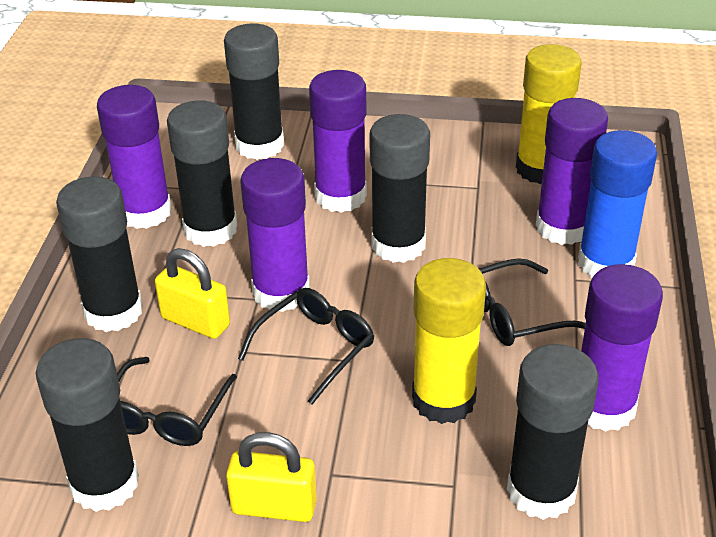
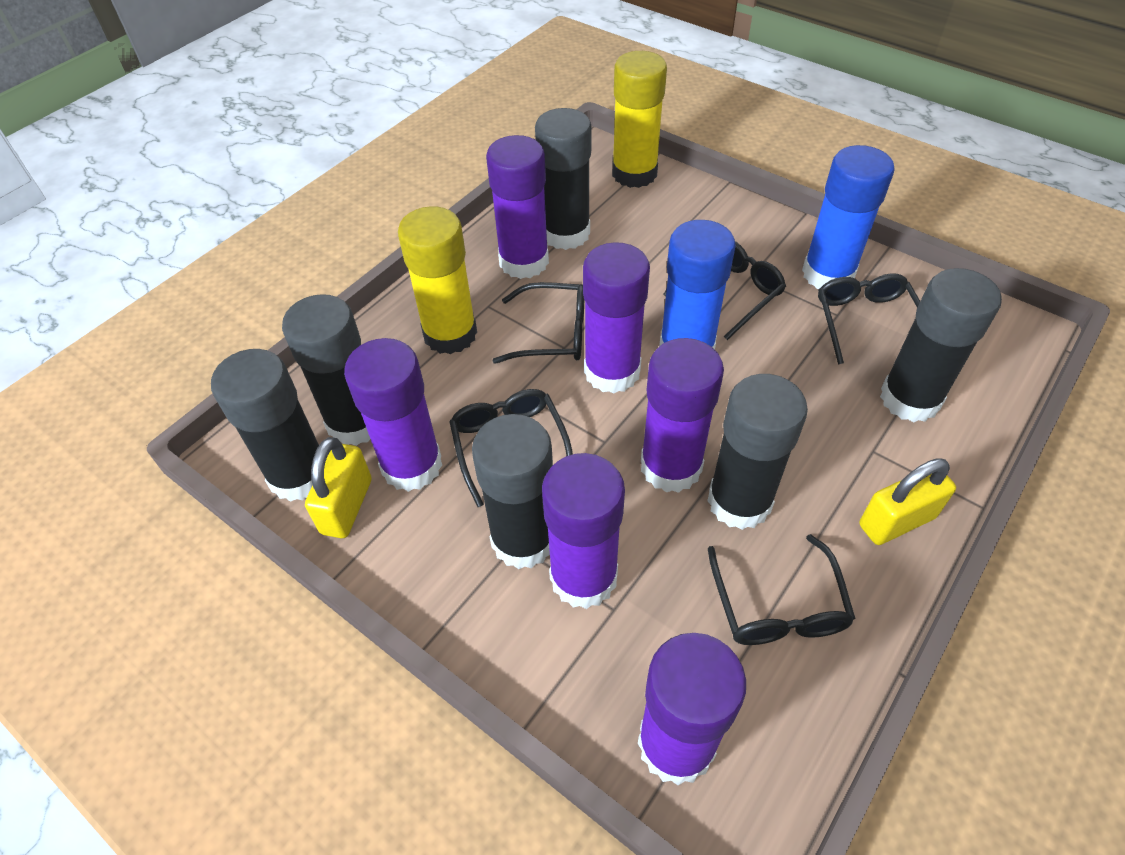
black glasses: 3 -> 5
blue glue stick: 1 -> 2
purple glue stick: 5 -> 6

